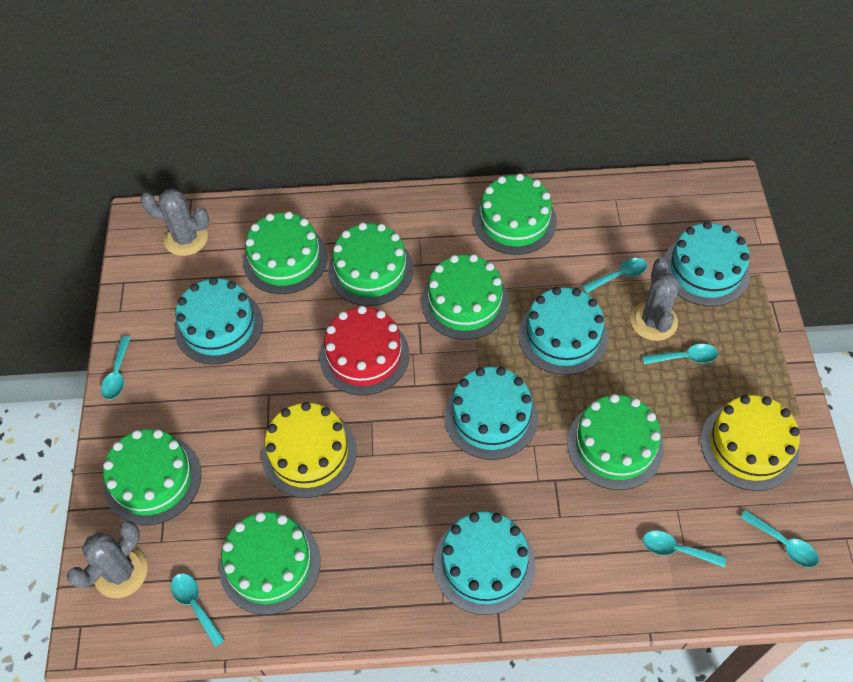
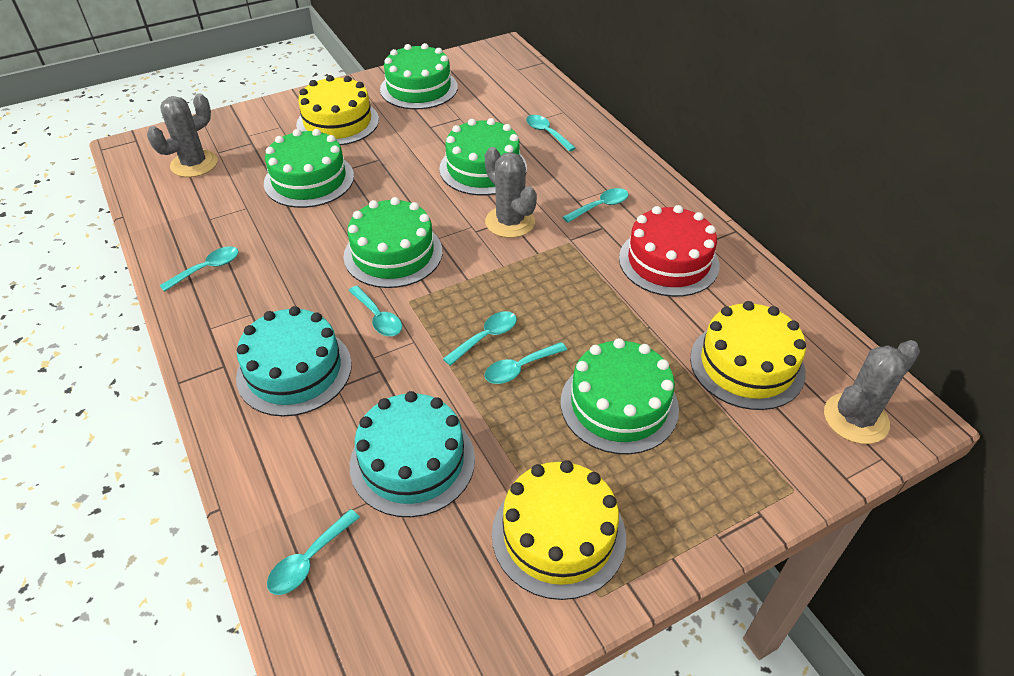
green cake: 7 -> 5
turquoise cake: 5 -> 2
turquoise spoon: 6 -> 7
yellow cake: 2 -> 3

